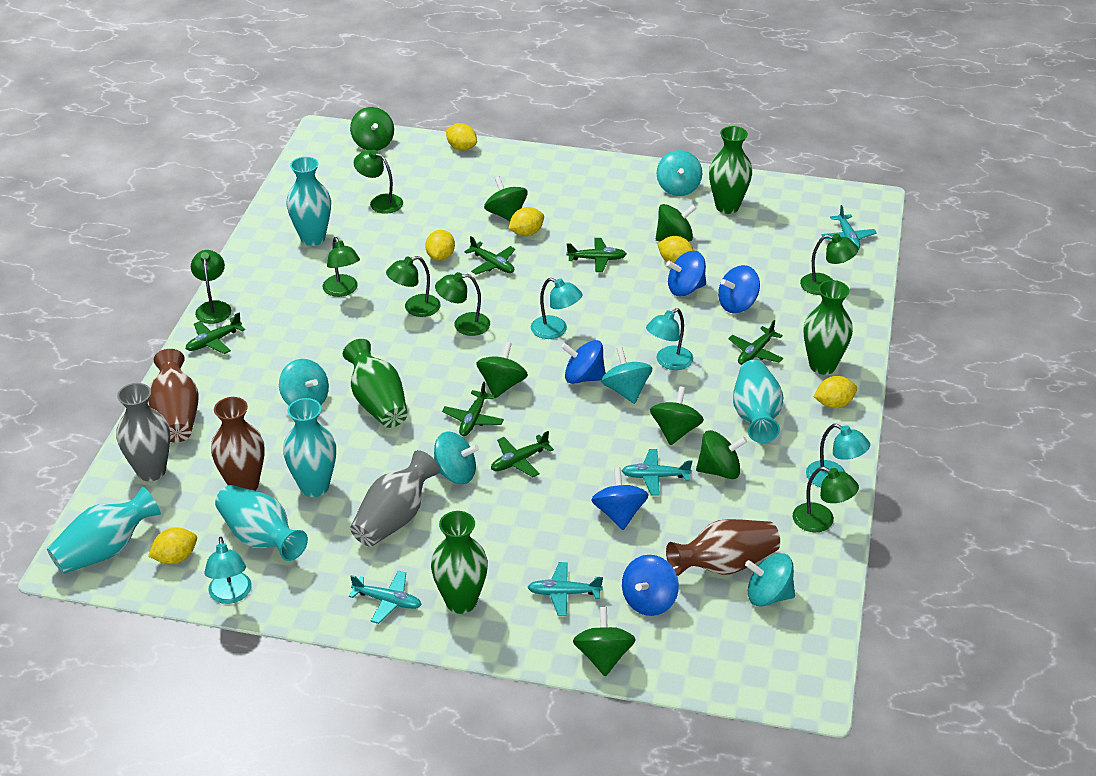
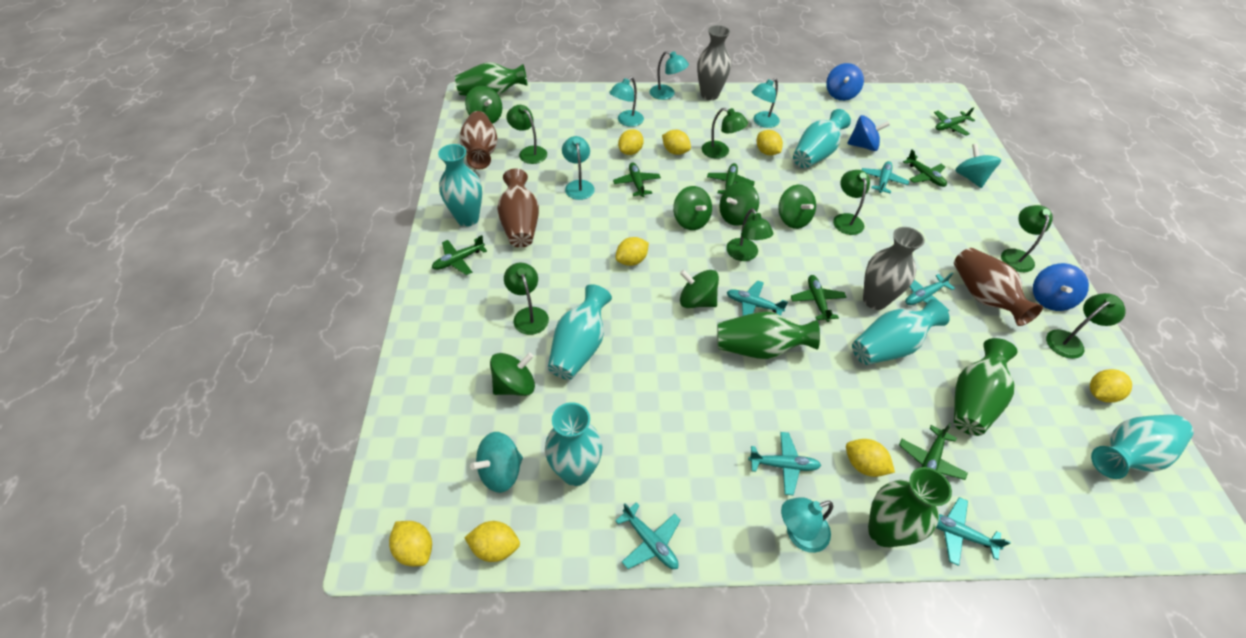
blue spinning top: 5 -> 3
green plane: 6 -> 7
green spinning top: 7 -> 6
turquoise lamp: 4 -> 5
turquoise plane: 4 -> 6
turquoise spinning top: 5 -> 2
turquoise vase: 5 -> 6
yellow lemon: 6 -> 8

